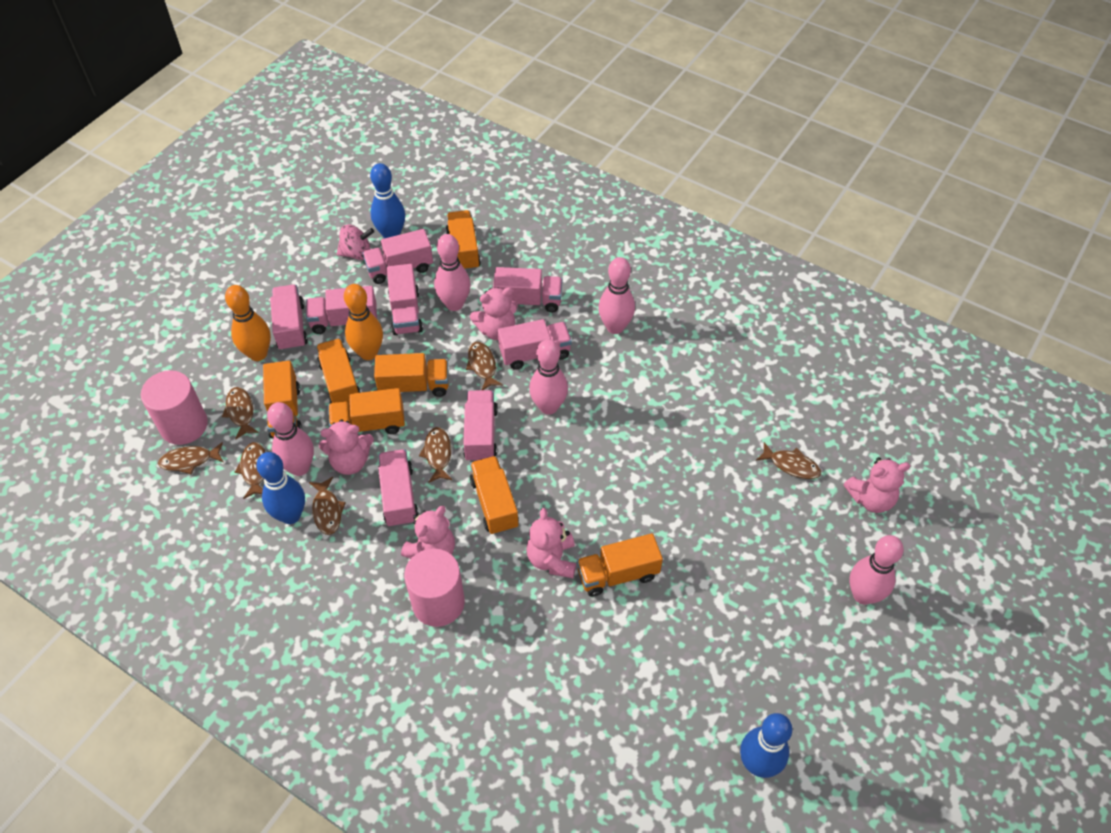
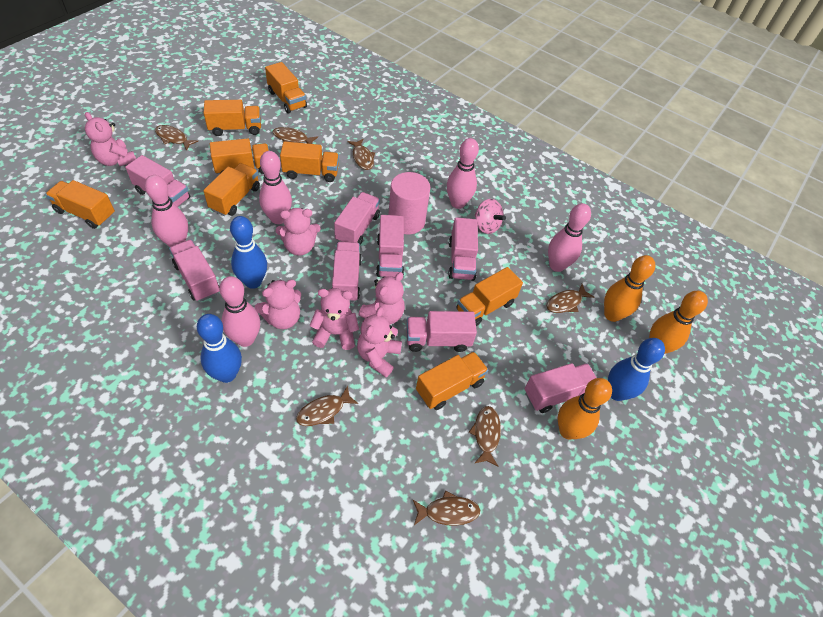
orange bowling pin: 2 -> 3
orange truck: 7 -> 8
pink cylinder: 2 -> 1
pink teddy bear: 5 -> 6

